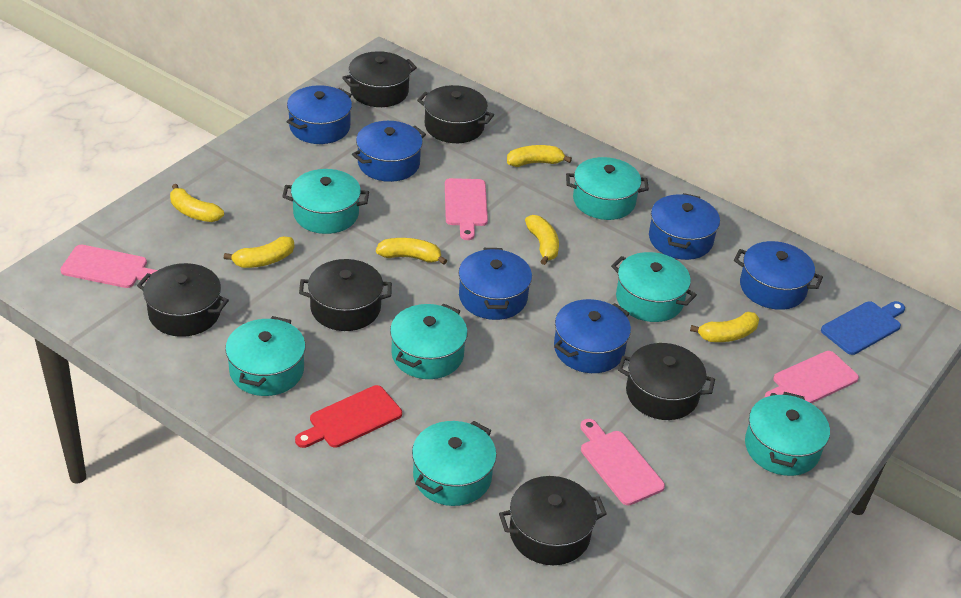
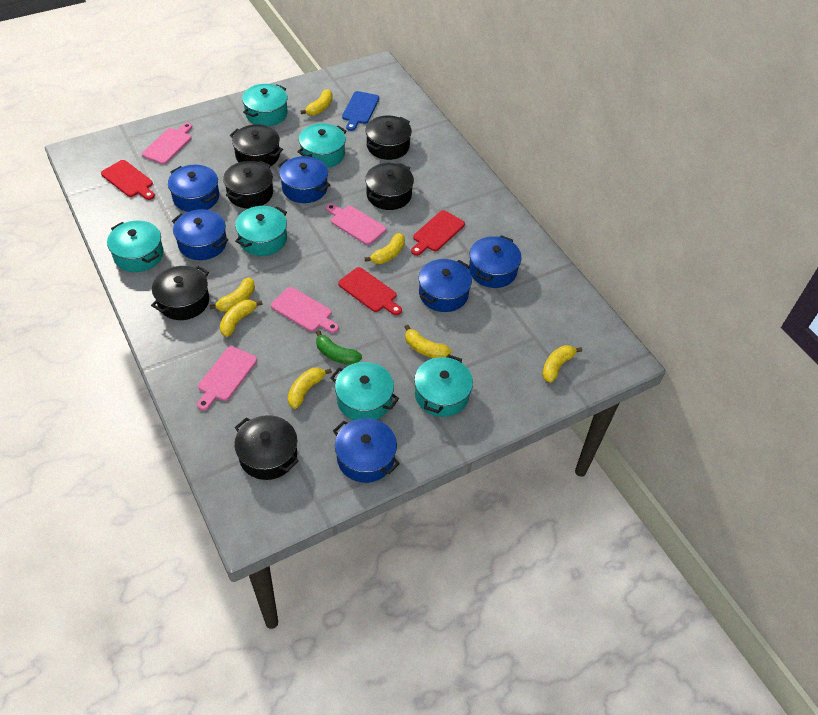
green banana: 0 -> 1
red cutting board: 1 -> 3
turquoise pot: 7 -> 6
yellow banana: 6 -> 7

